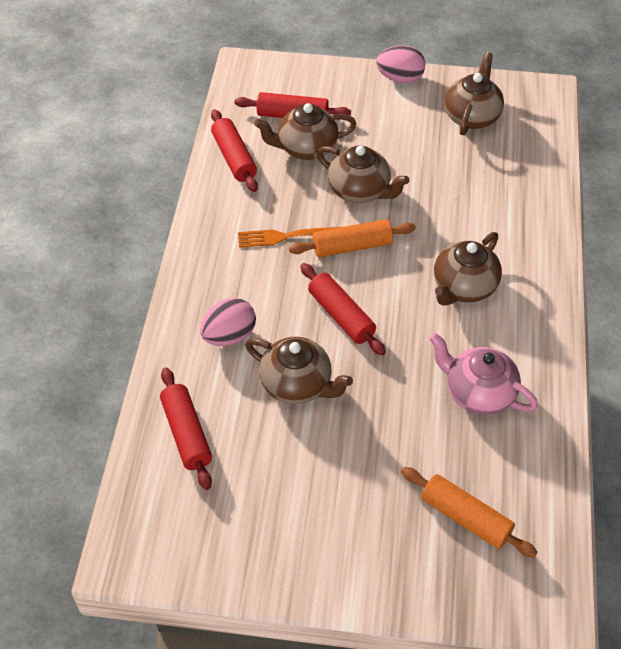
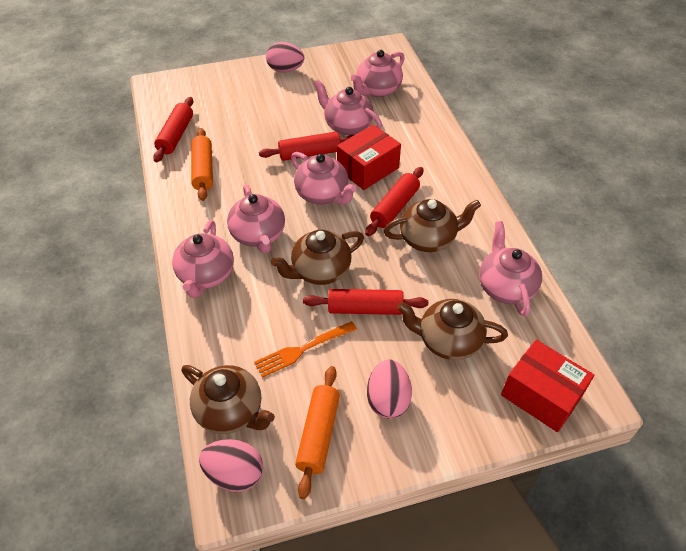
brown teapot: 5 -> 4
pink egg: 2 -> 3
pink teapot: 1 -> 6
red box: 0 -> 2

